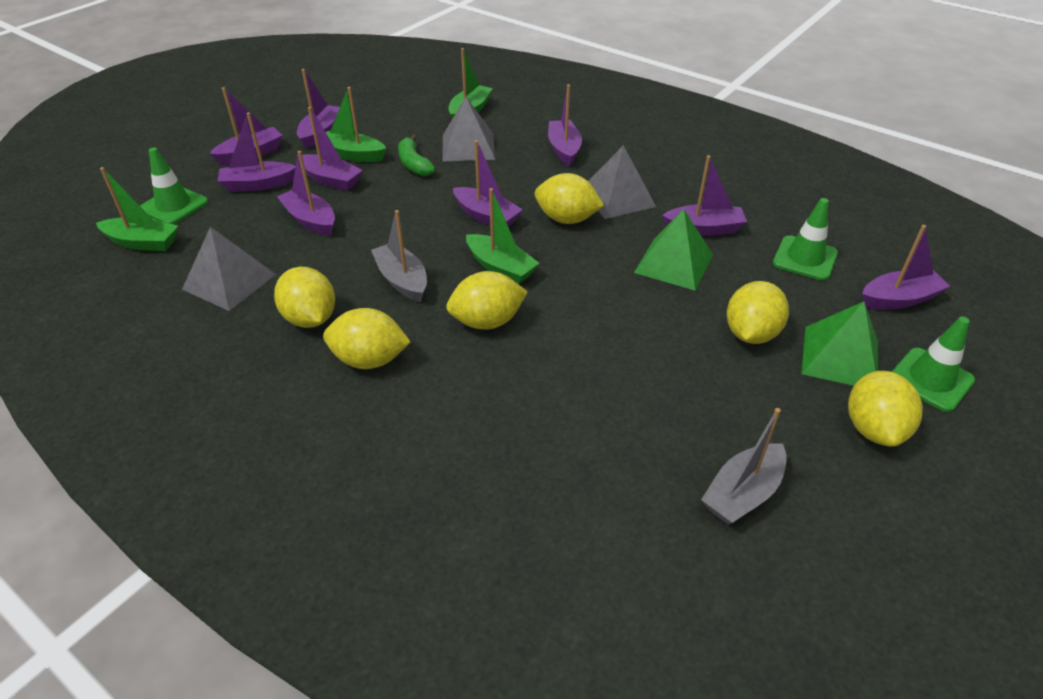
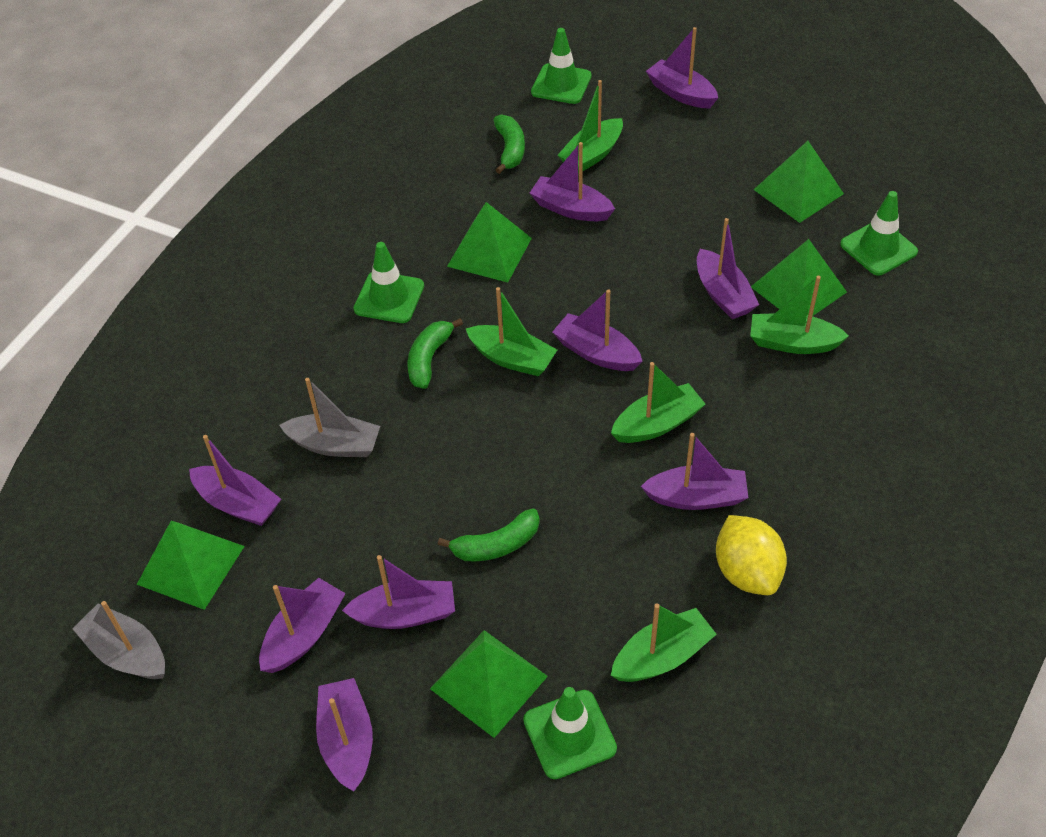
green banana: 1 -> 3
green boat: 4 -> 5
green pyramid: 2 -> 5
green traffic cone: 3 -> 4
grey pyramid: 3 -> 0
yellow lemon: 6 -> 1

